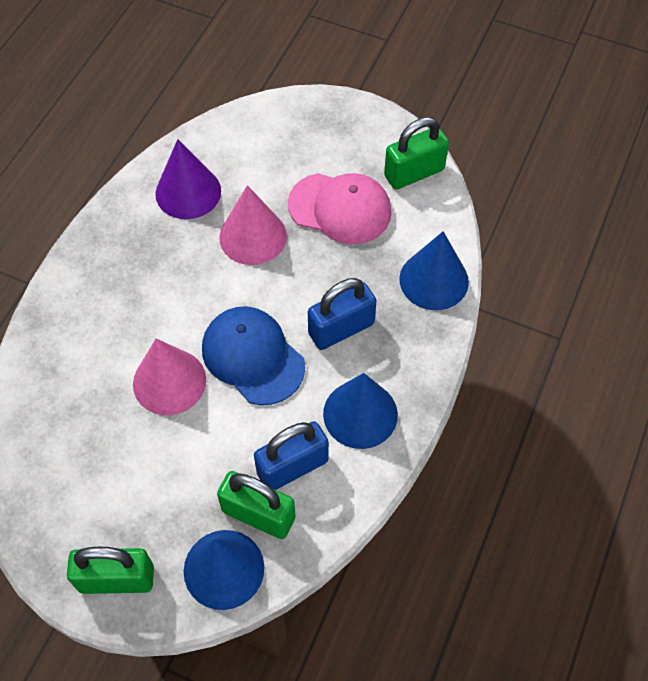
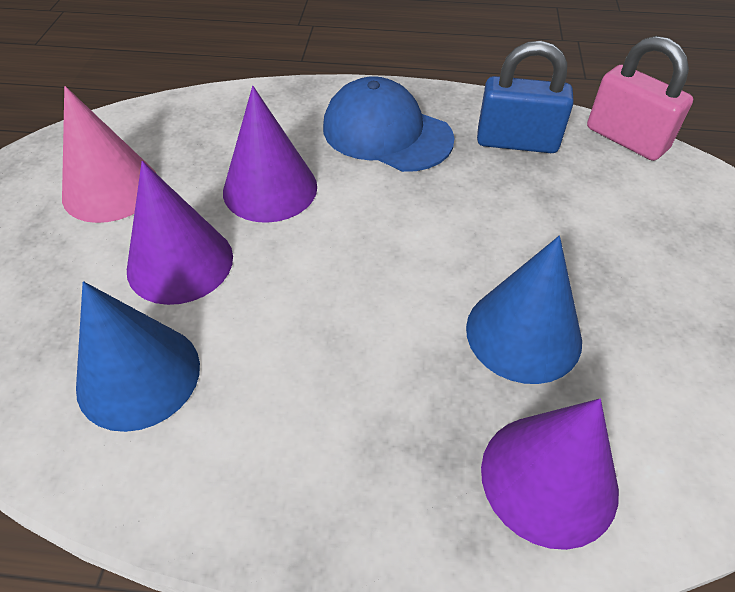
blue cone: 3 -> 2
blue padlock: 2 -> 1
green padlock: 3 -> 0
pink cap: 1 -> 0
pink cone: 2 -> 1
pink padlock: 0 -> 1
purple cone: 1 -> 3

